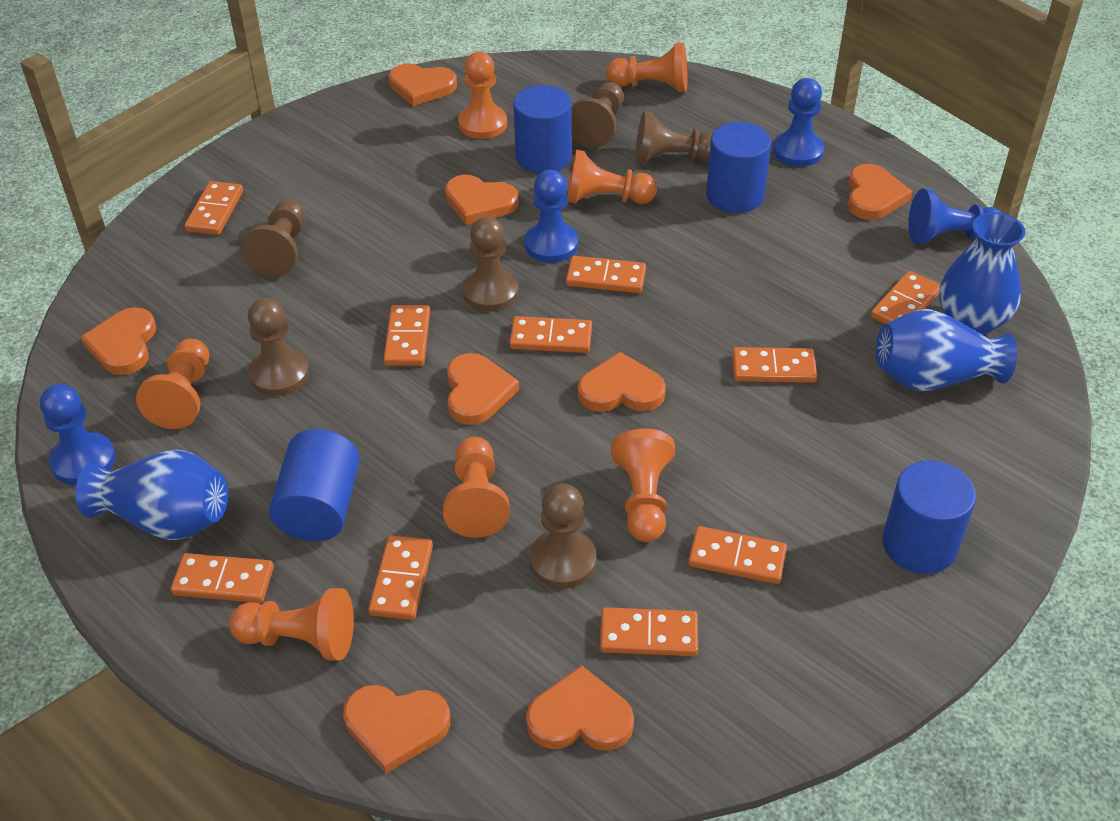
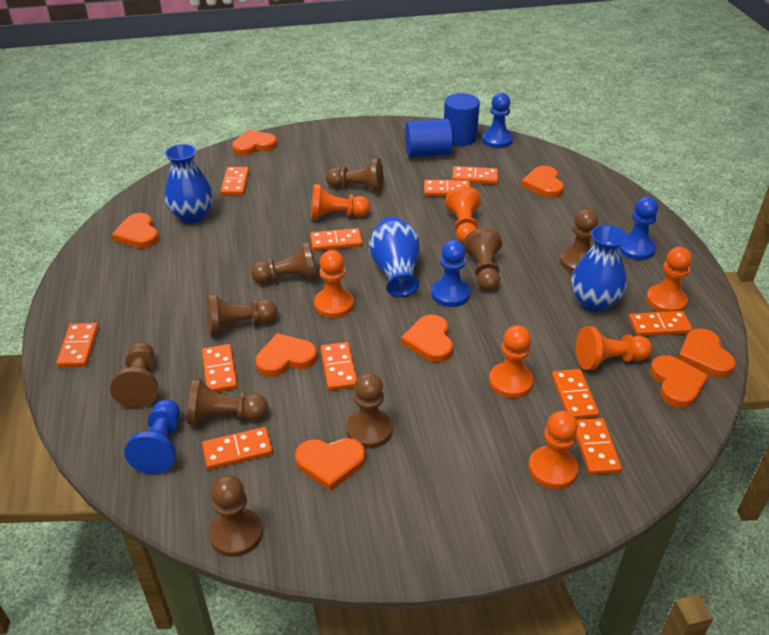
blue cylinder: 4 -> 2
brown pawn: 6 -> 9
orange domino: 10 -> 11

